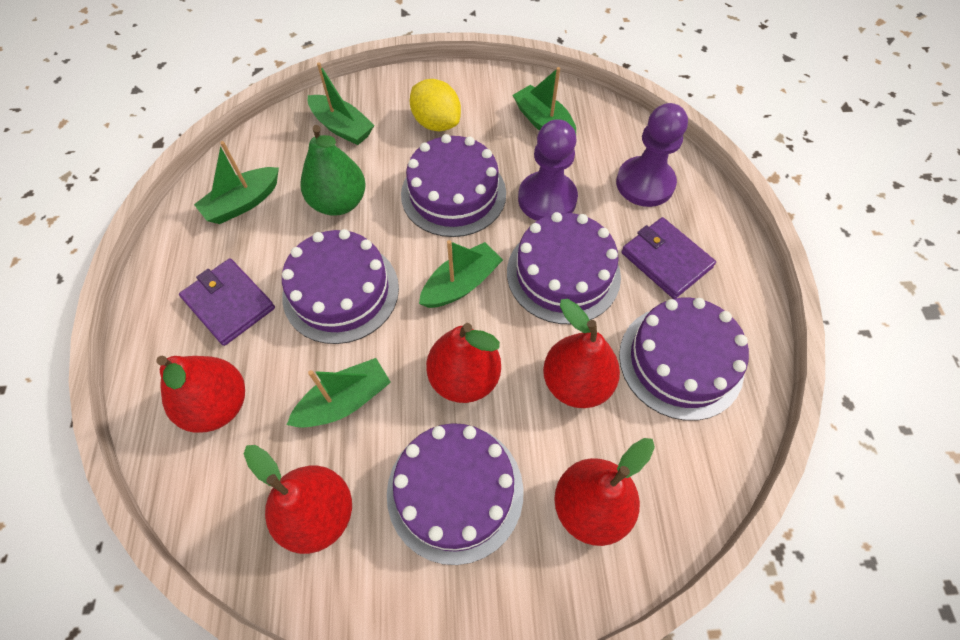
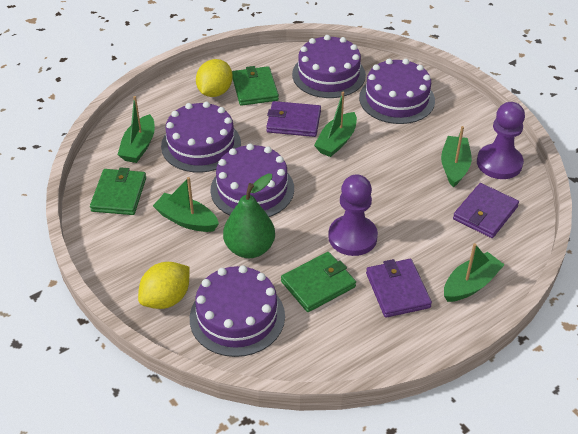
green wallet: 0 -> 3
purple wallet: 2 -> 3
red pear: 5 -> 0
yellow lemon: 1 -> 2

